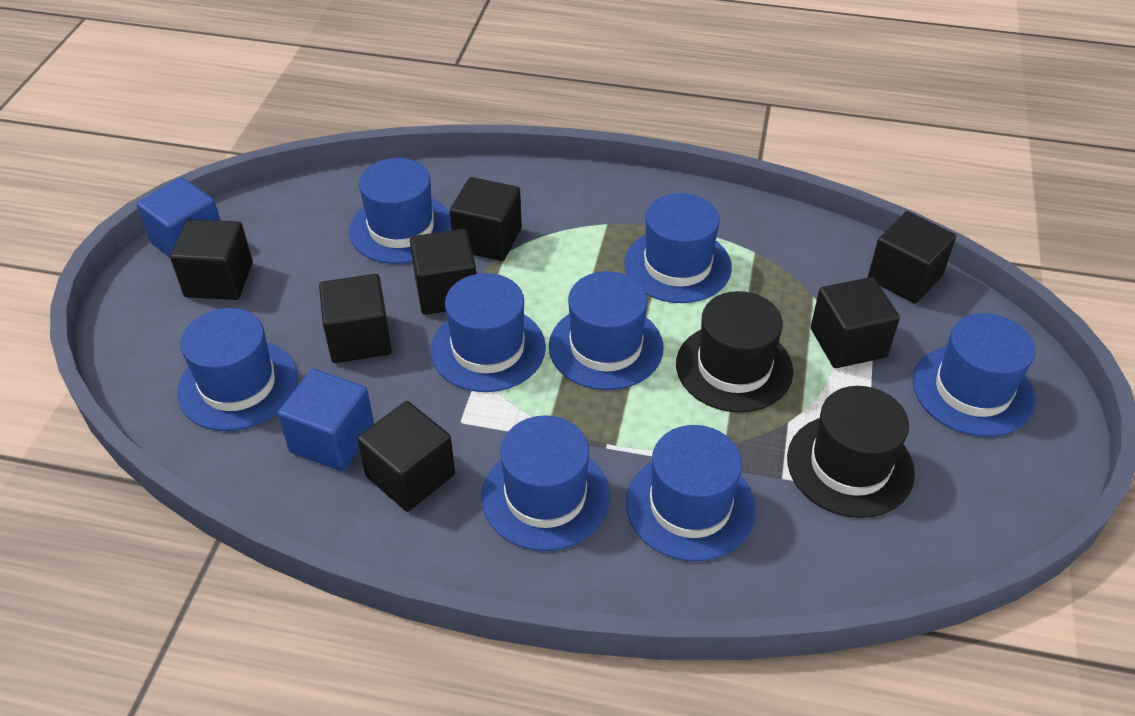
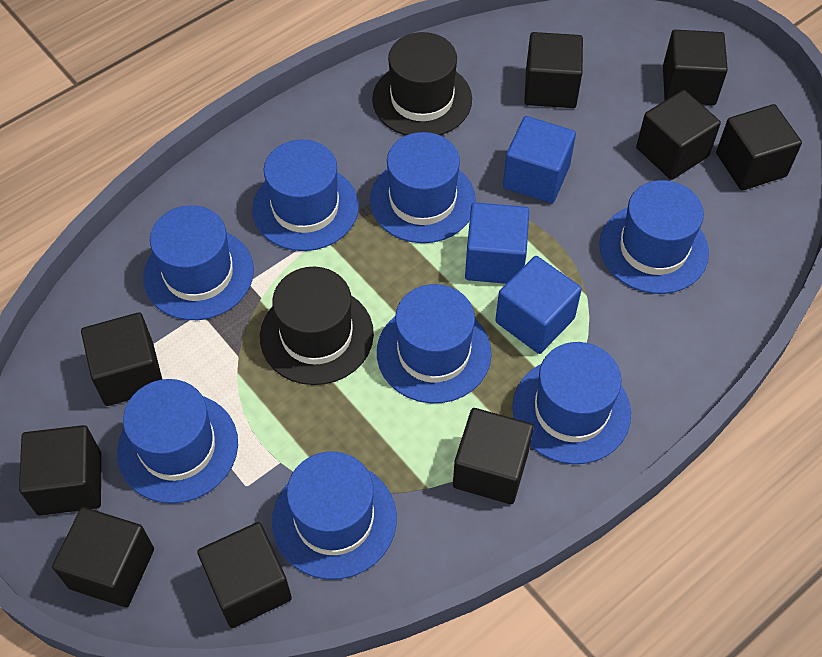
black cube: 7 -> 9
blue cube: 2 -> 3

